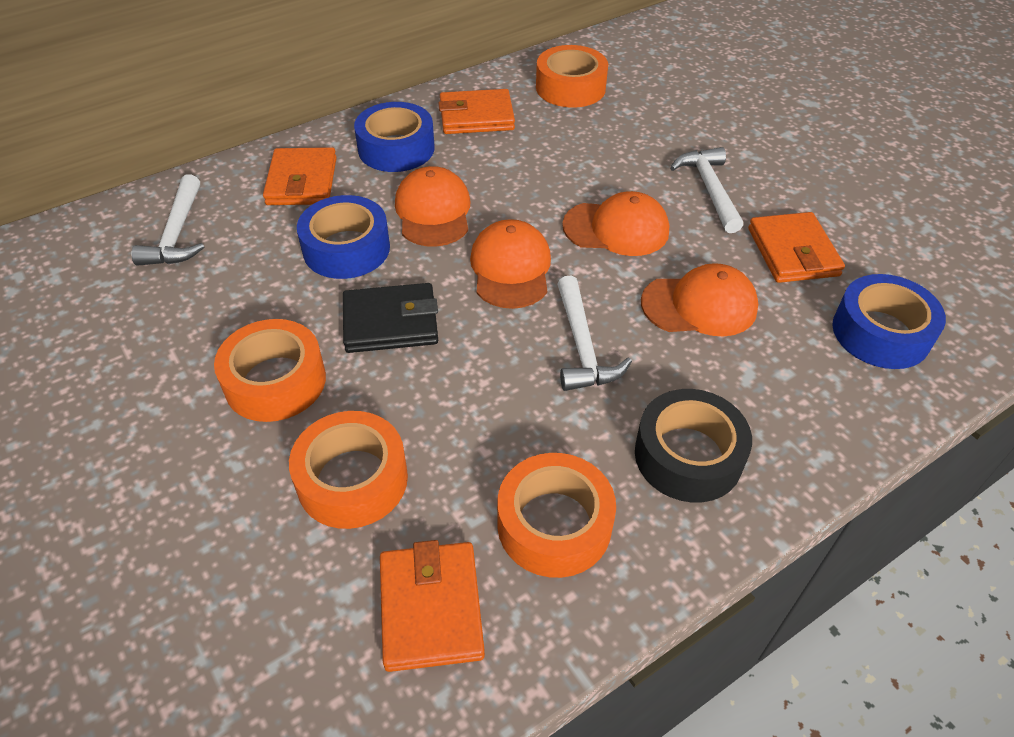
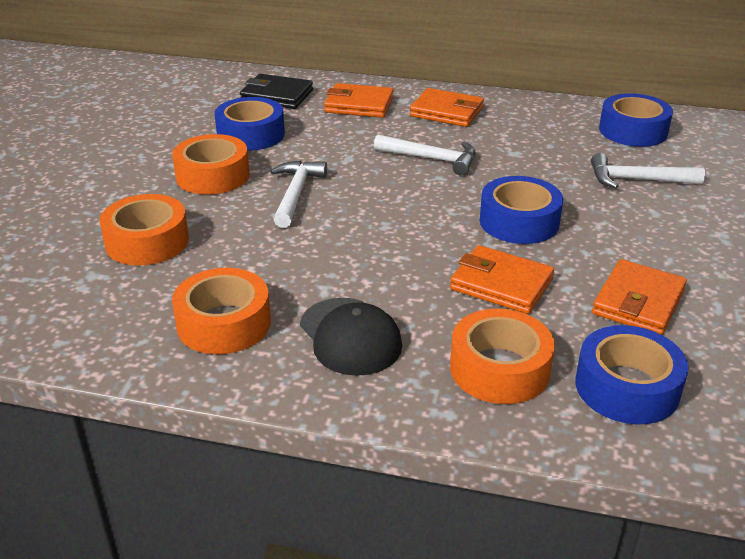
black cap: 0 -> 1
black tape: 1 -> 0
blue tape: 3 -> 4
orange cap: 4 -> 0

